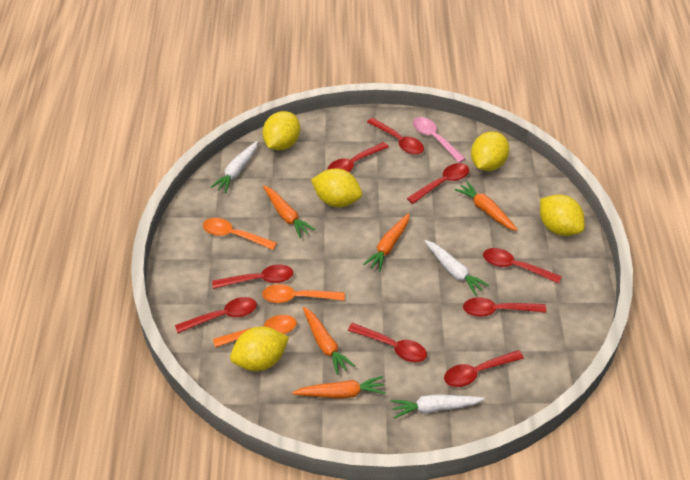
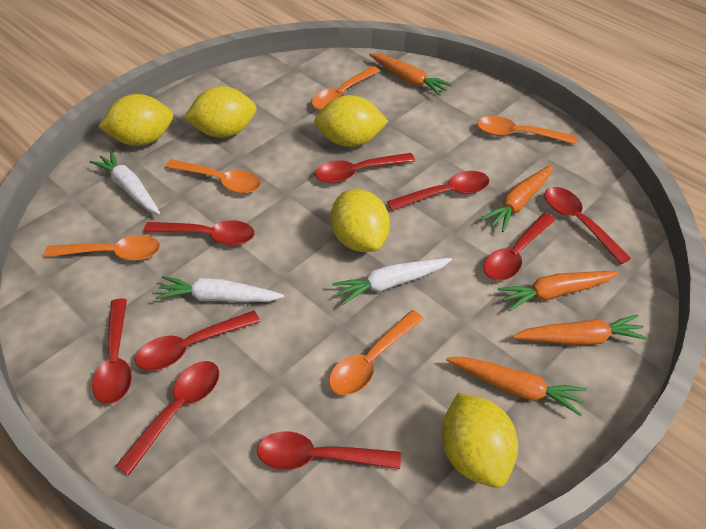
orange spoon: 3 -> 5
pink spoon: 1 -> 0

